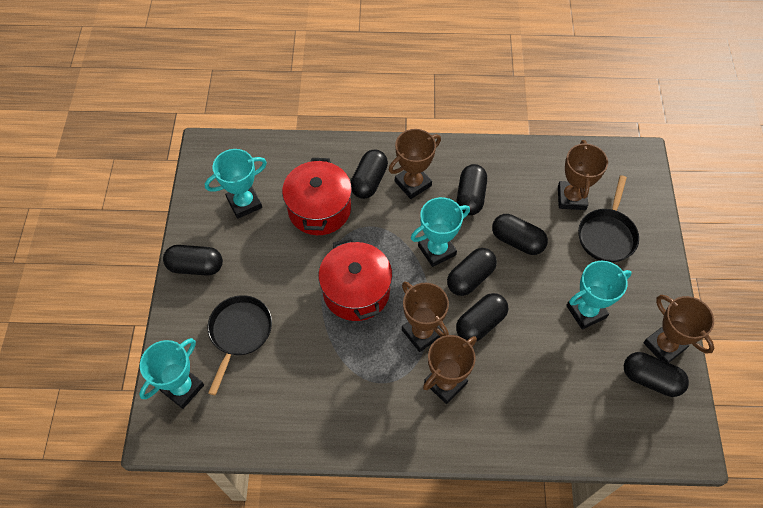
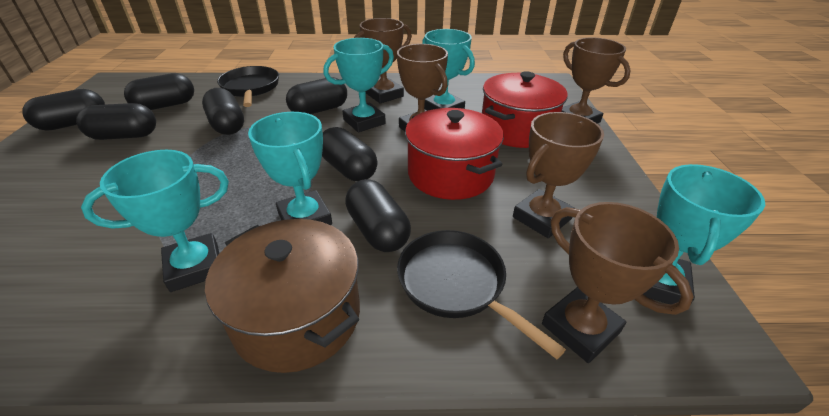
brown pot: 0 -> 1
turquoise trophy: 4 -> 5

